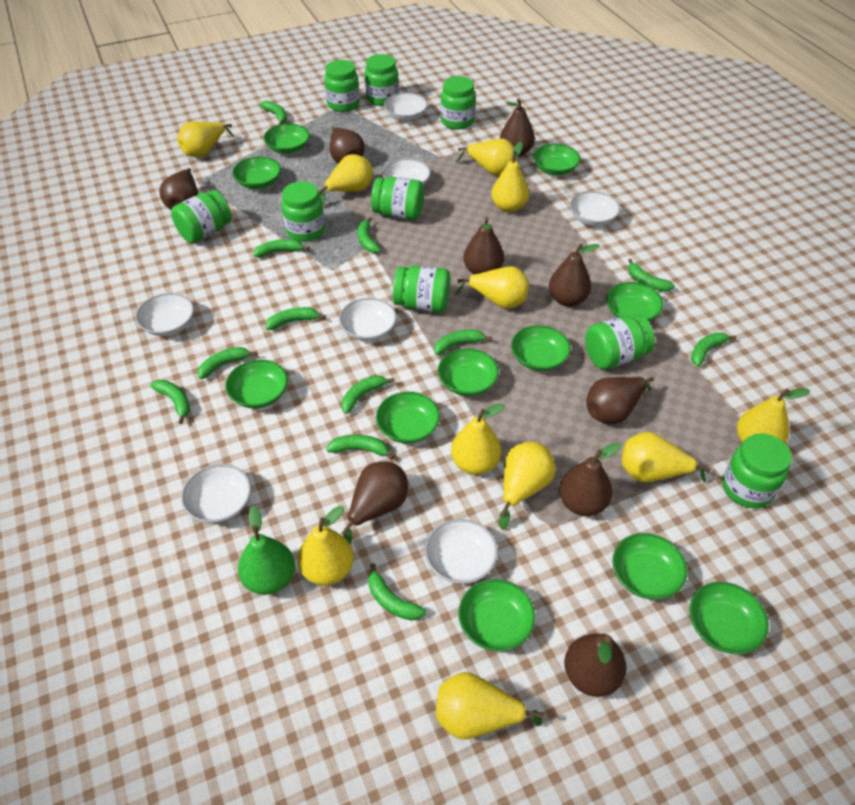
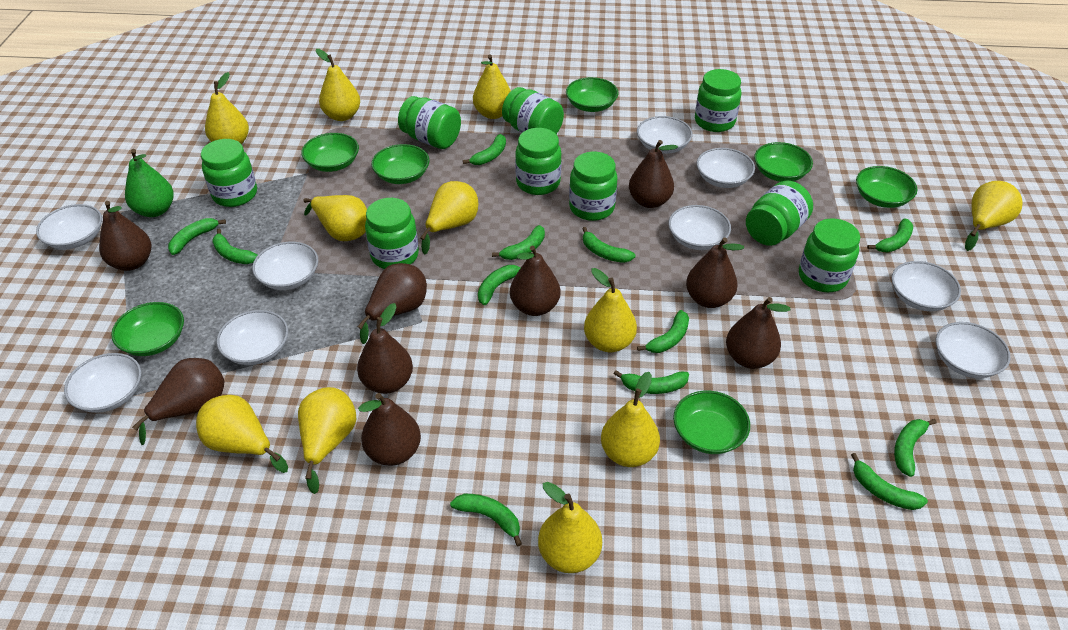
green bowl: 11 -> 7
white bowl: 7 -> 9

